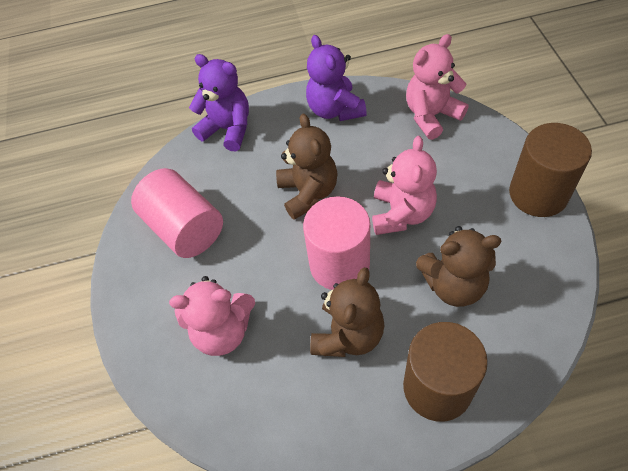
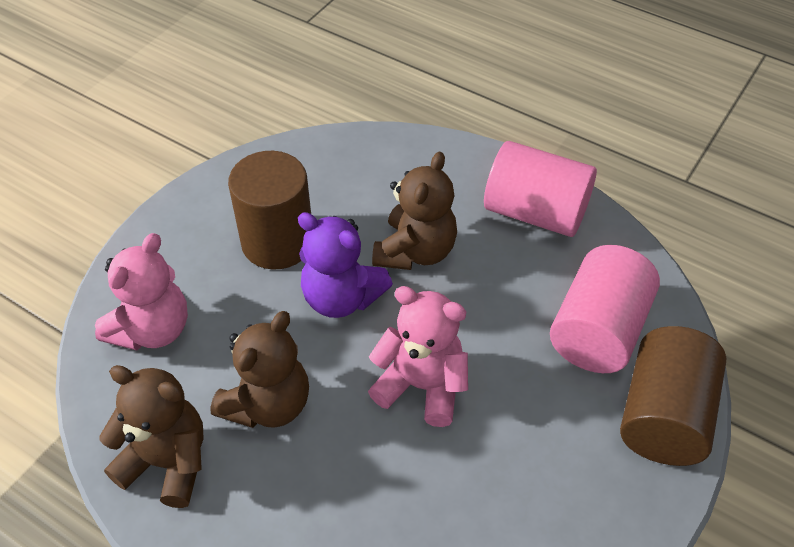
pink teddy bear: 3 -> 2
purple teddy bear: 2 -> 1

